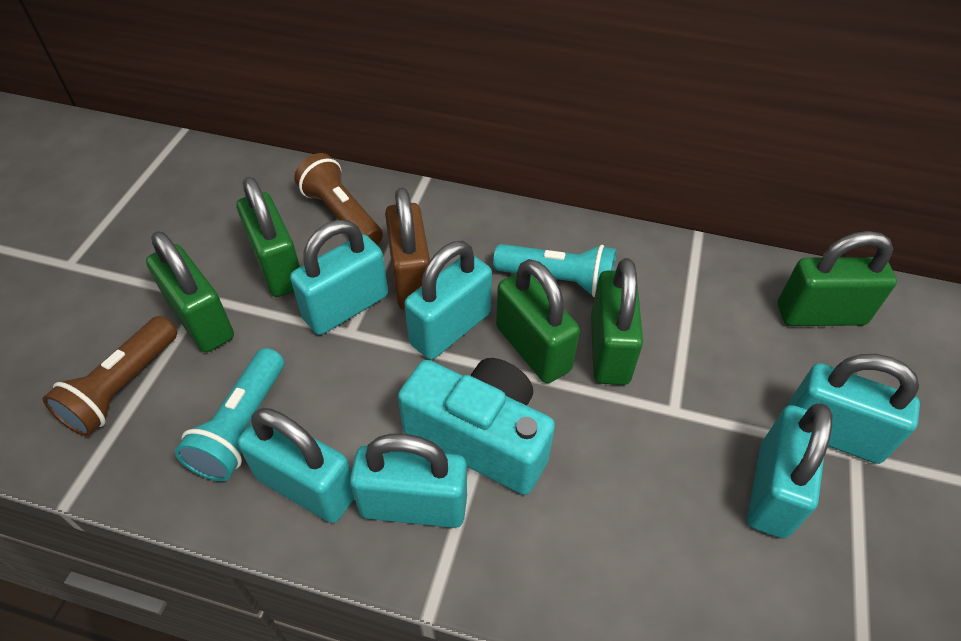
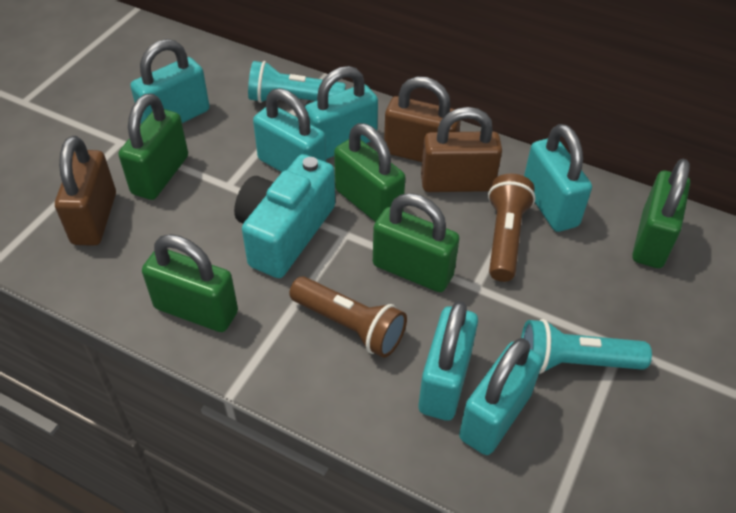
brown padlock: 1 -> 3

